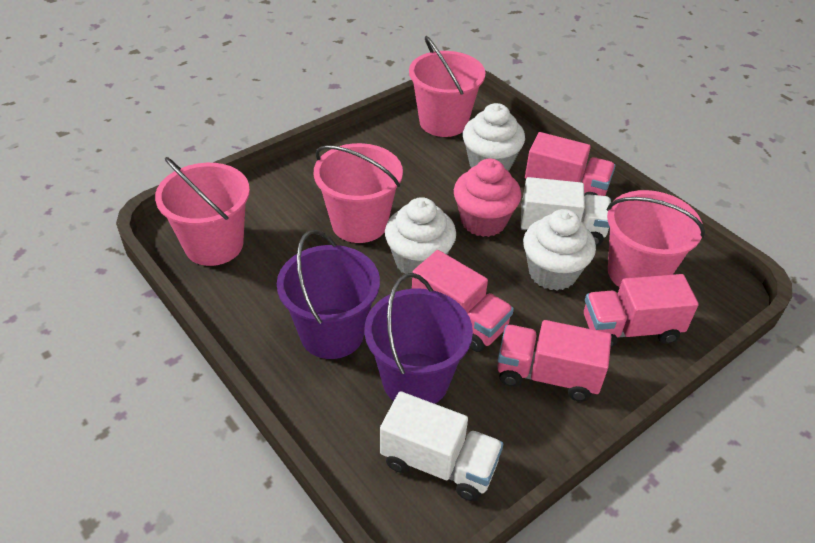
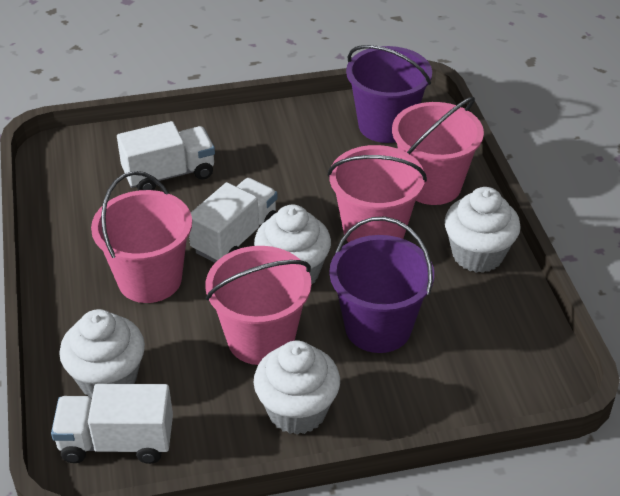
pink cupcake: 1 -> 0
pink truck: 4 -> 0
white cupcake: 3 -> 4
white truck: 2 -> 3

